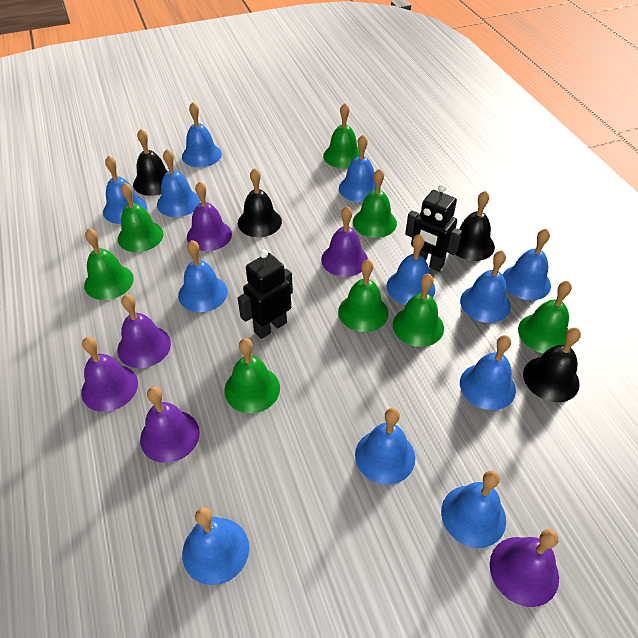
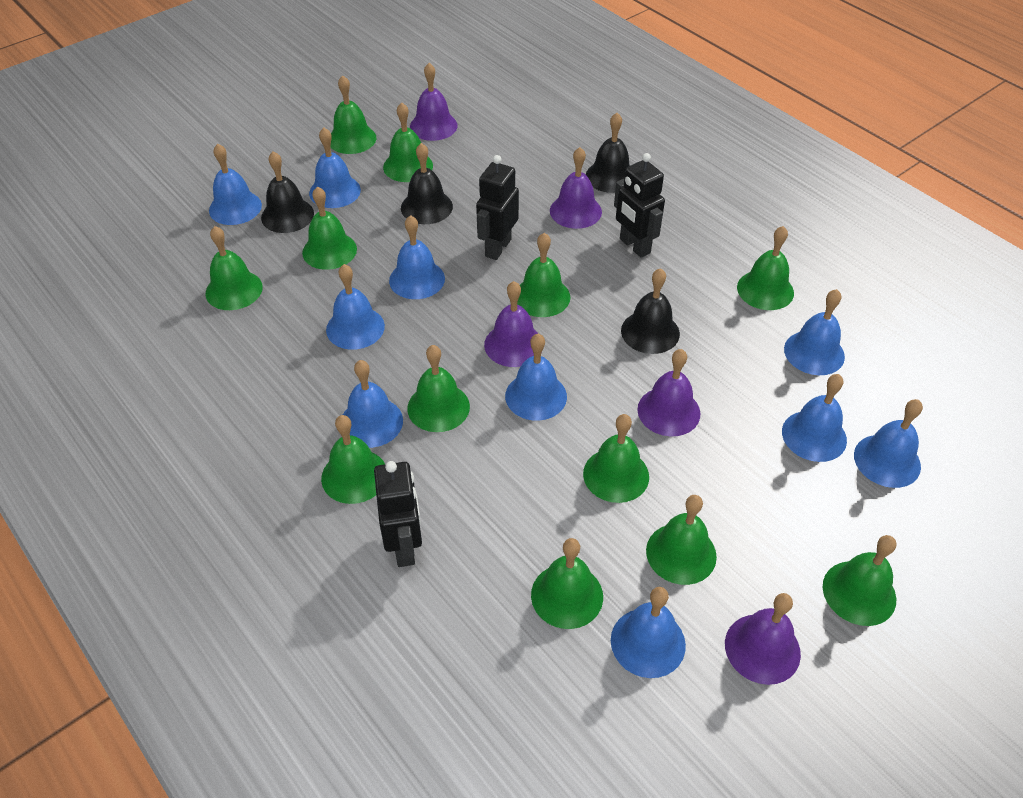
black robot: 2 -> 3
blue bell: 12 -> 10
green bell: 8 -> 12
purple bell: 6 -> 5

